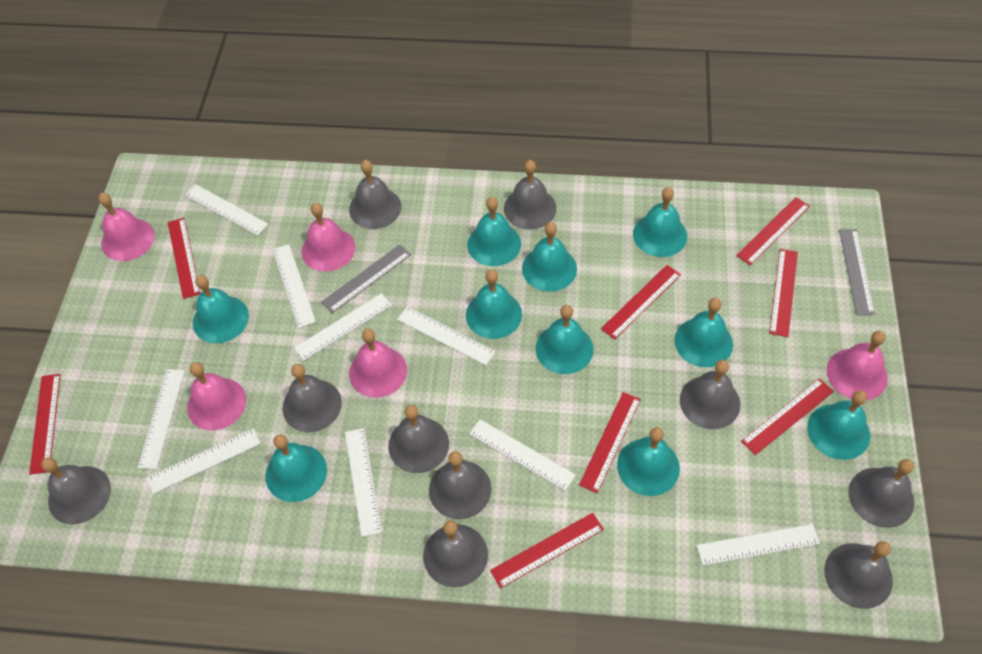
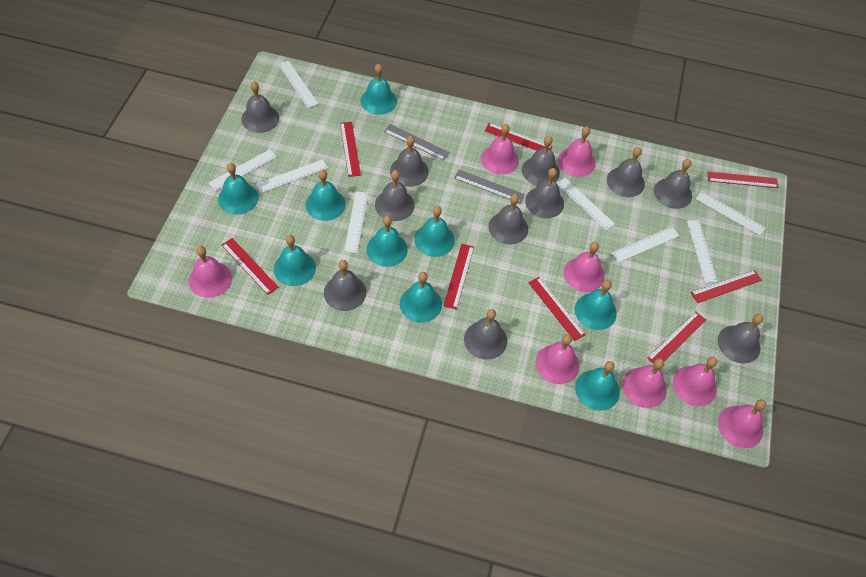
grey bell: 10 -> 11
pink bell: 5 -> 8
turquoise bell: 10 -> 9
white ruler: 9 -> 8

